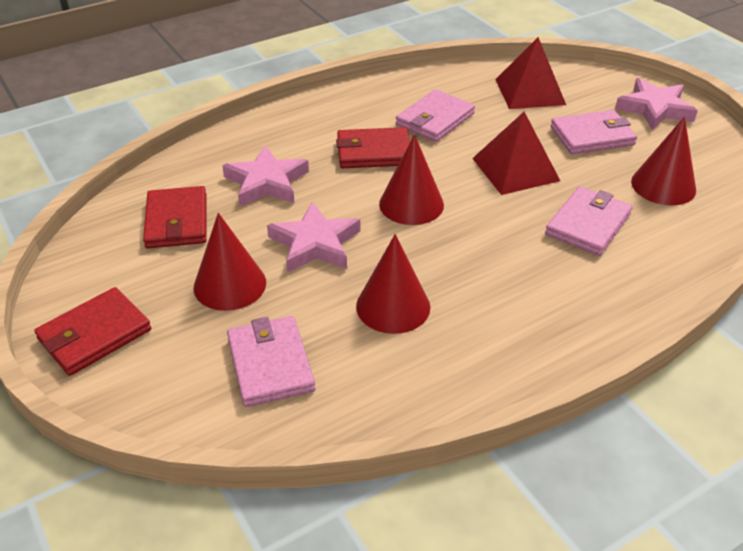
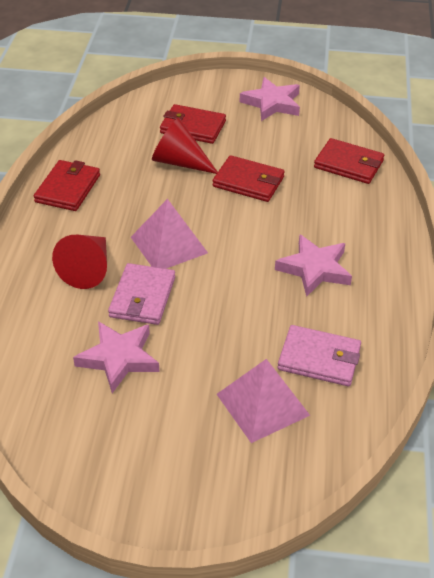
pink pyramid: 0 -> 2
pink wallet: 4 -> 2
red cone: 4 -> 2
red pyramid: 2 -> 0
red wallet: 3 -> 4

